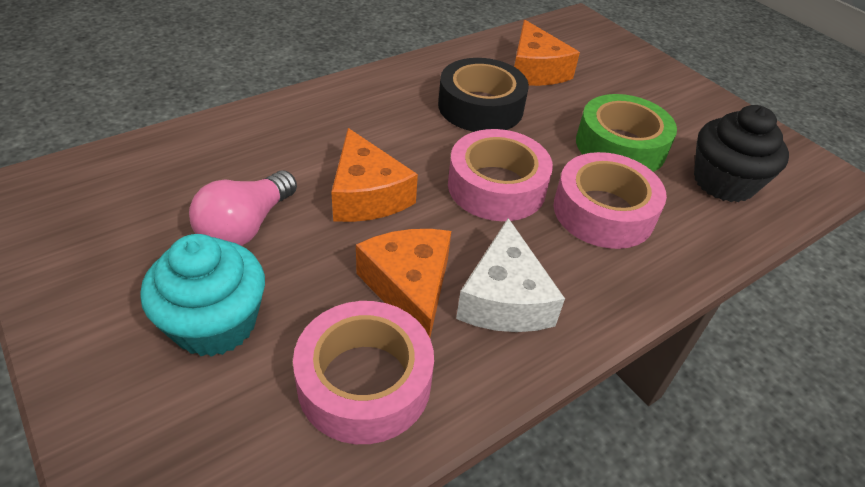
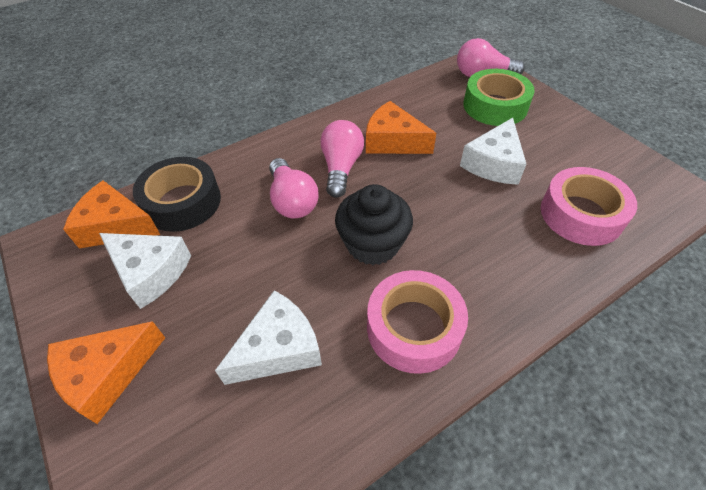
pink light bulb: 1 -> 3
pink tape: 3 -> 2
turquoise cupcake: 1 -> 0
white cheese: 1 -> 3

